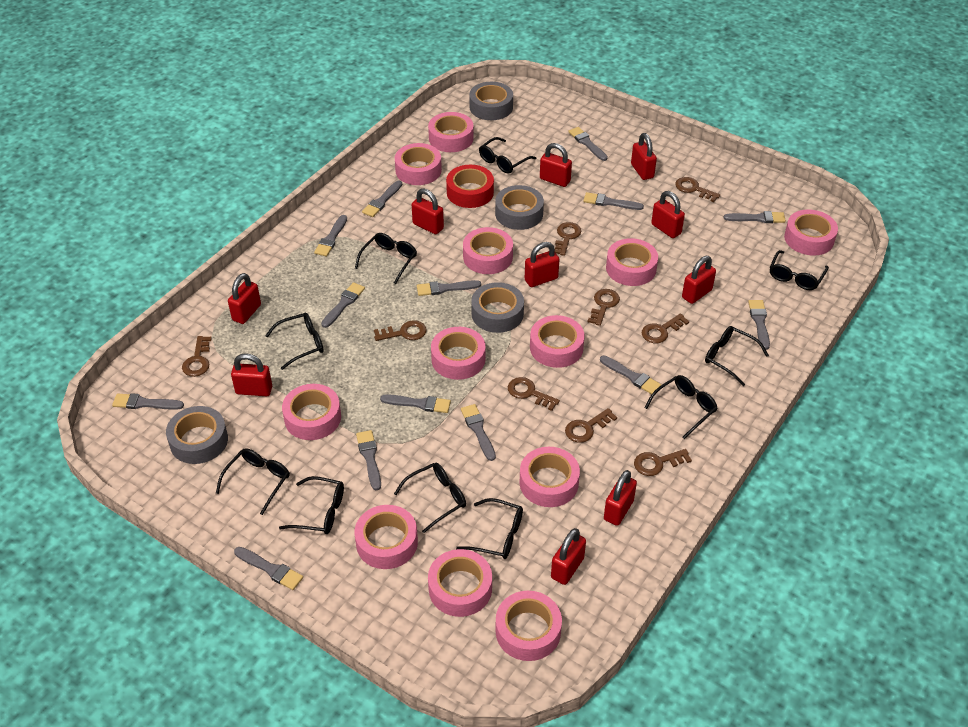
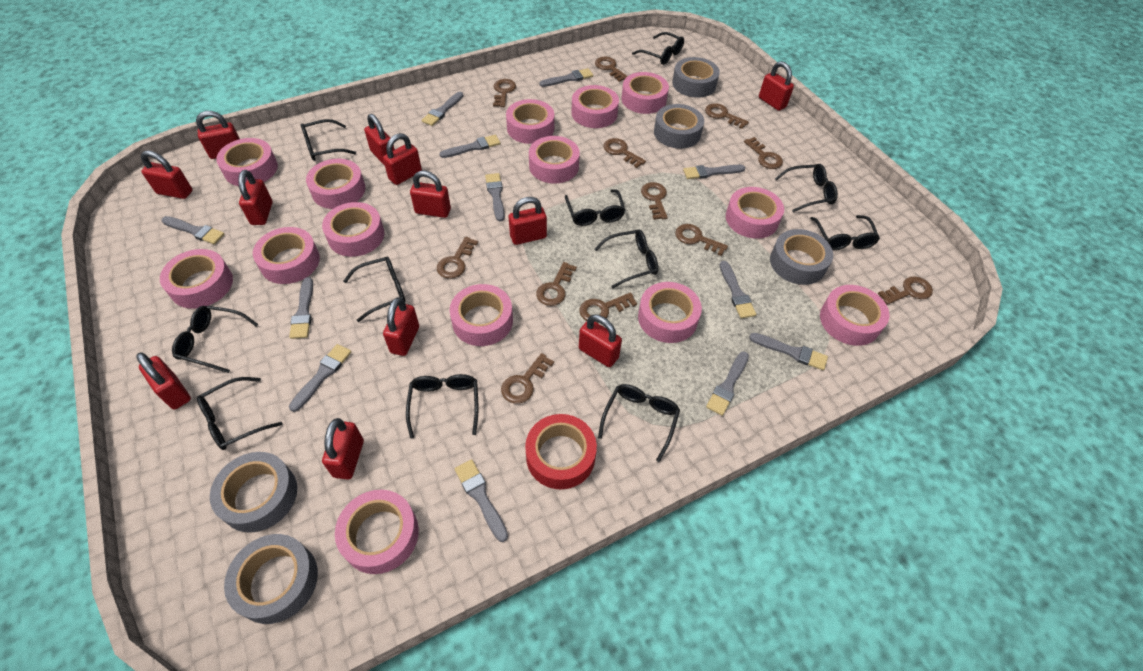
black glasses: 10 -> 11
brown key: 9 -> 12
grey brush: 14 -> 12
grey tape: 4 -> 5
pink tape: 12 -> 14
red padlock: 10 -> 12

